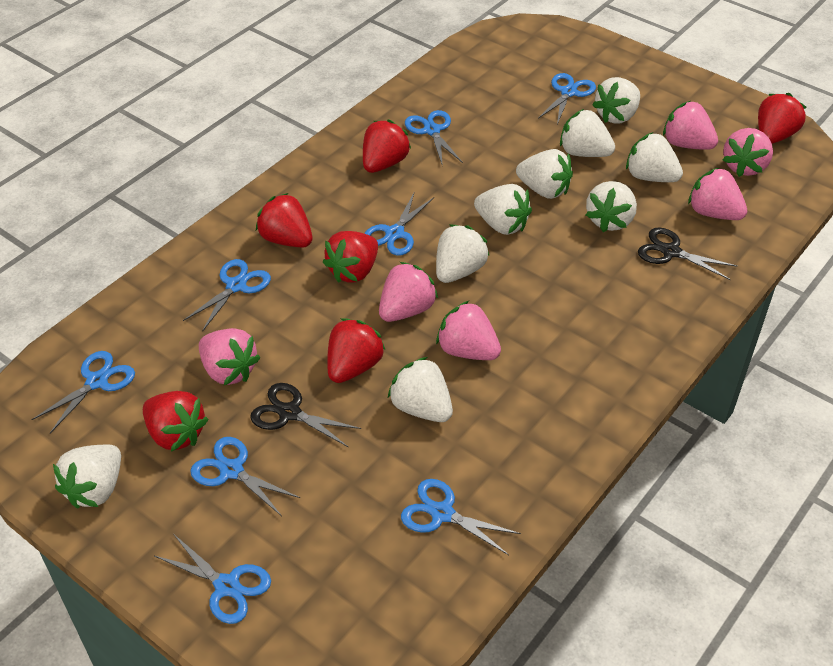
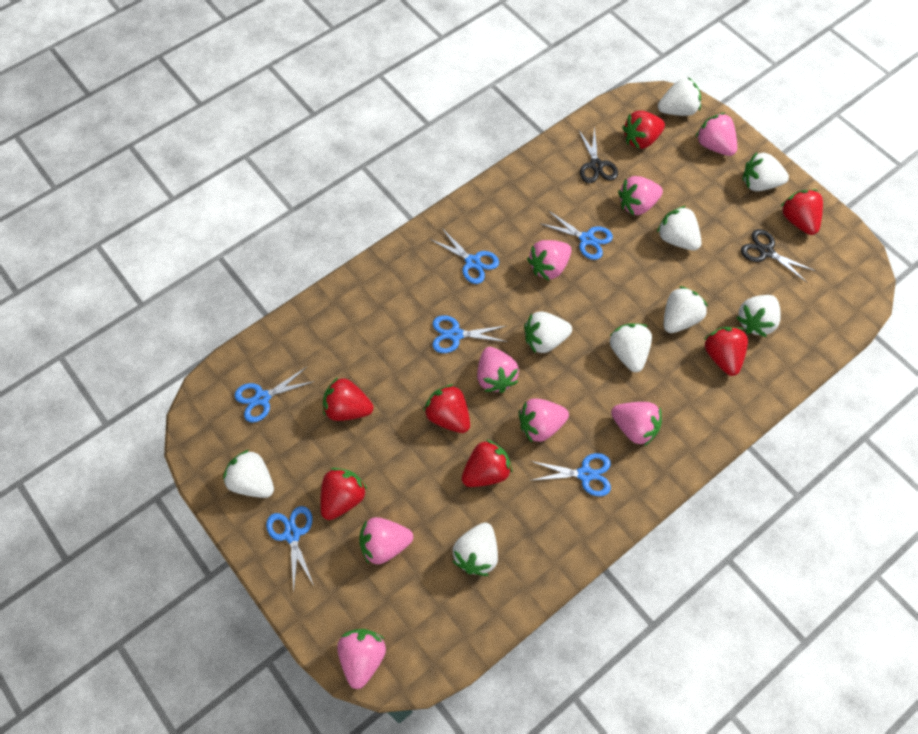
blue scissors: 8 -> 6
pink strawberry: 6 -> 8
red strawberry: 6 -> 7

